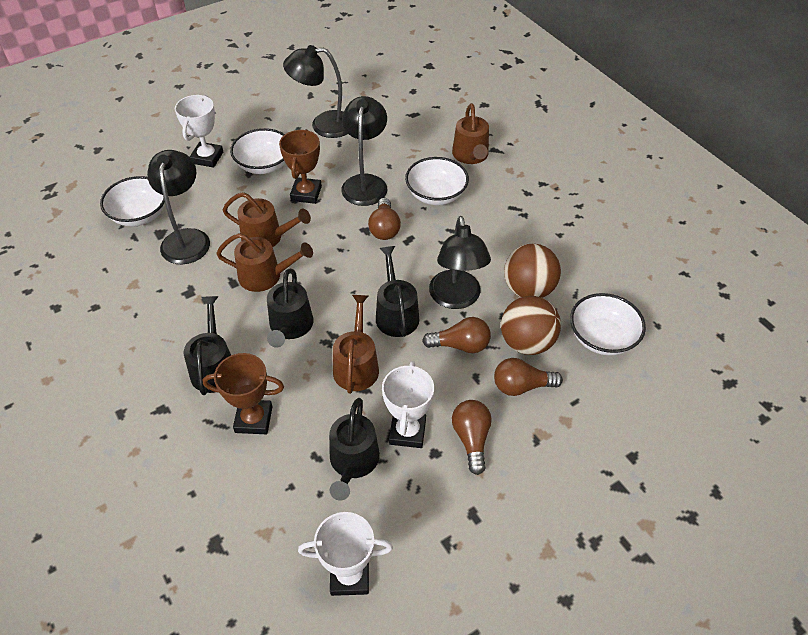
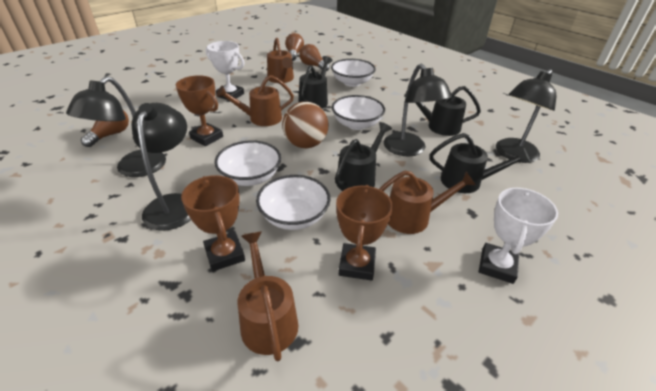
brown ball: 2 -> 1
brown light bulb: 4 -> 3
brown trophy: 2 -> 3
white trophy: 3 -> 2

